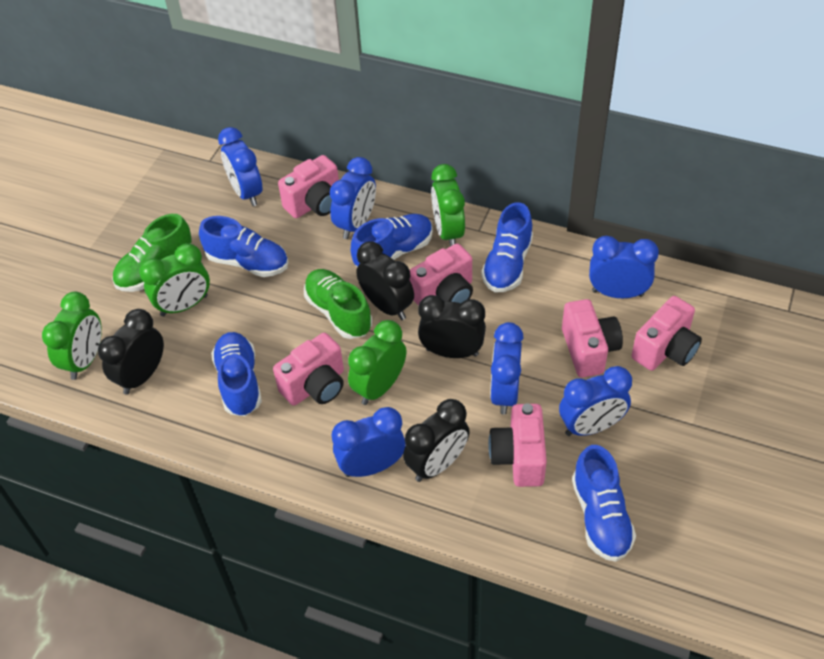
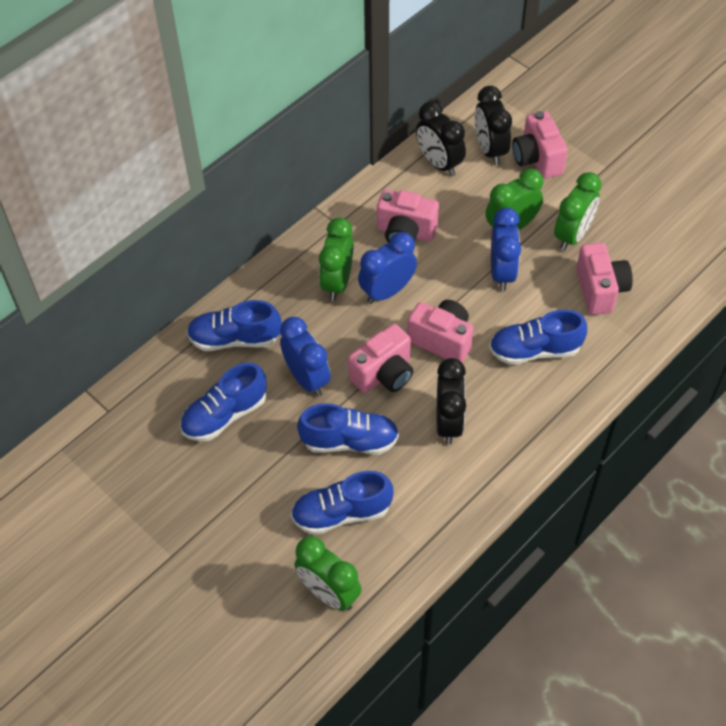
black clock: 4 -> 3
blue clock: 6 -> 3
green shoe: 2 -> 0
pink camera: 6 -> 5

